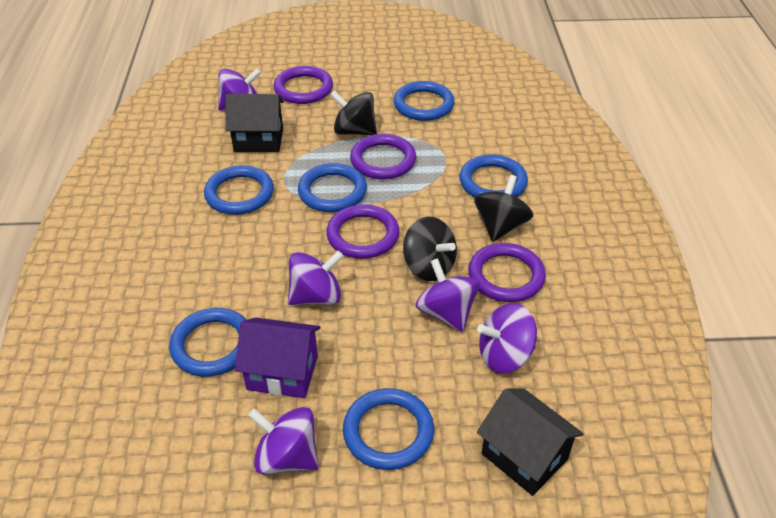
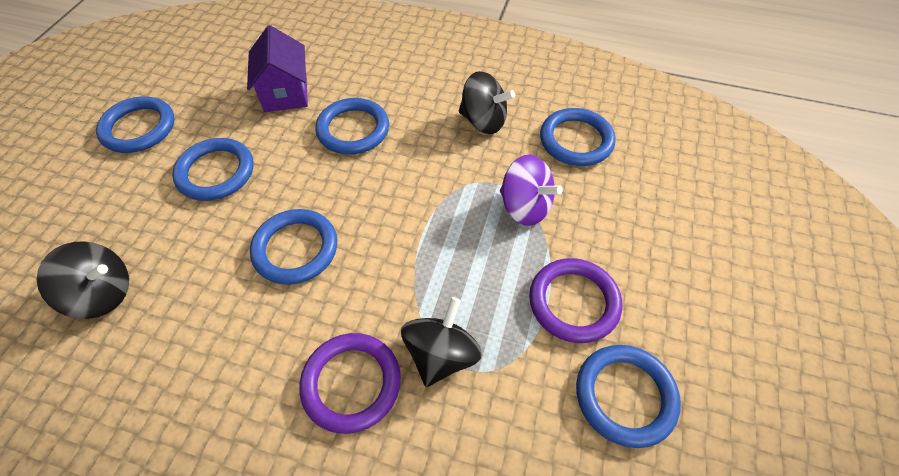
black house: 2 -> 0
purple ring: 4 -> 2
purple spinning top: 5 -> 1

